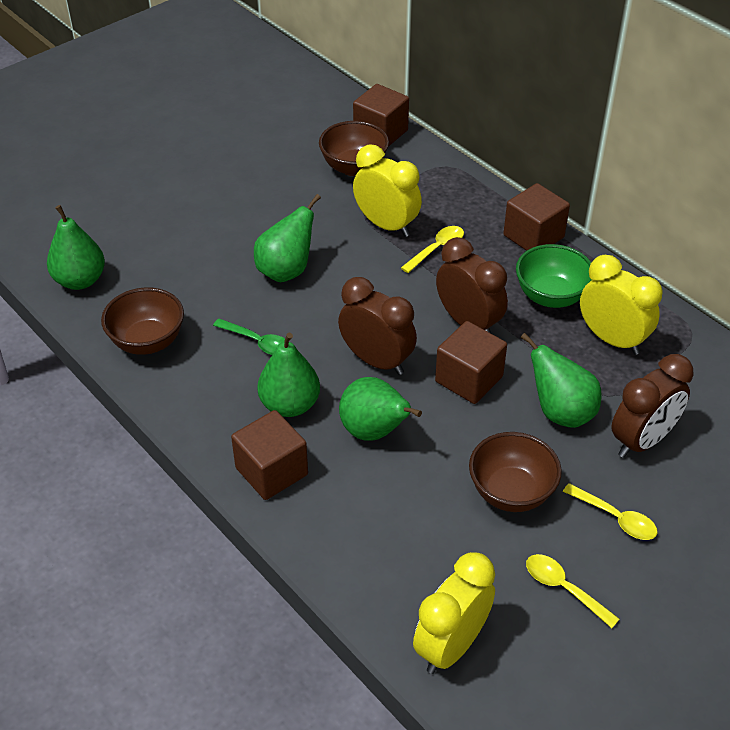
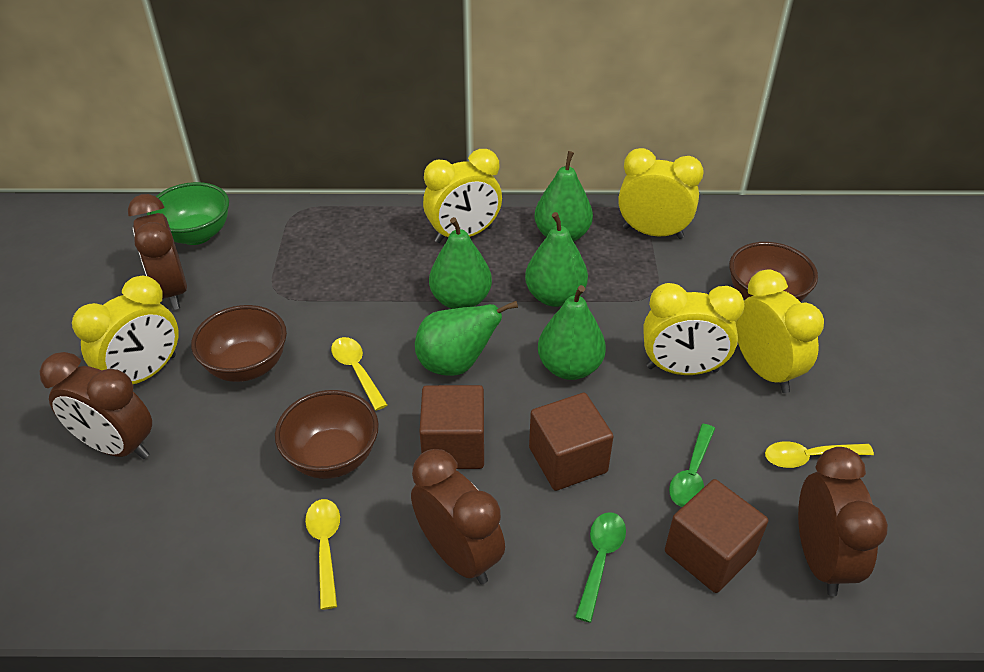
brown clock: 3 -> 4
brown cube: 4 -> 3
green spoon: 1 -> 2
yellow clock: 3 -> 5

